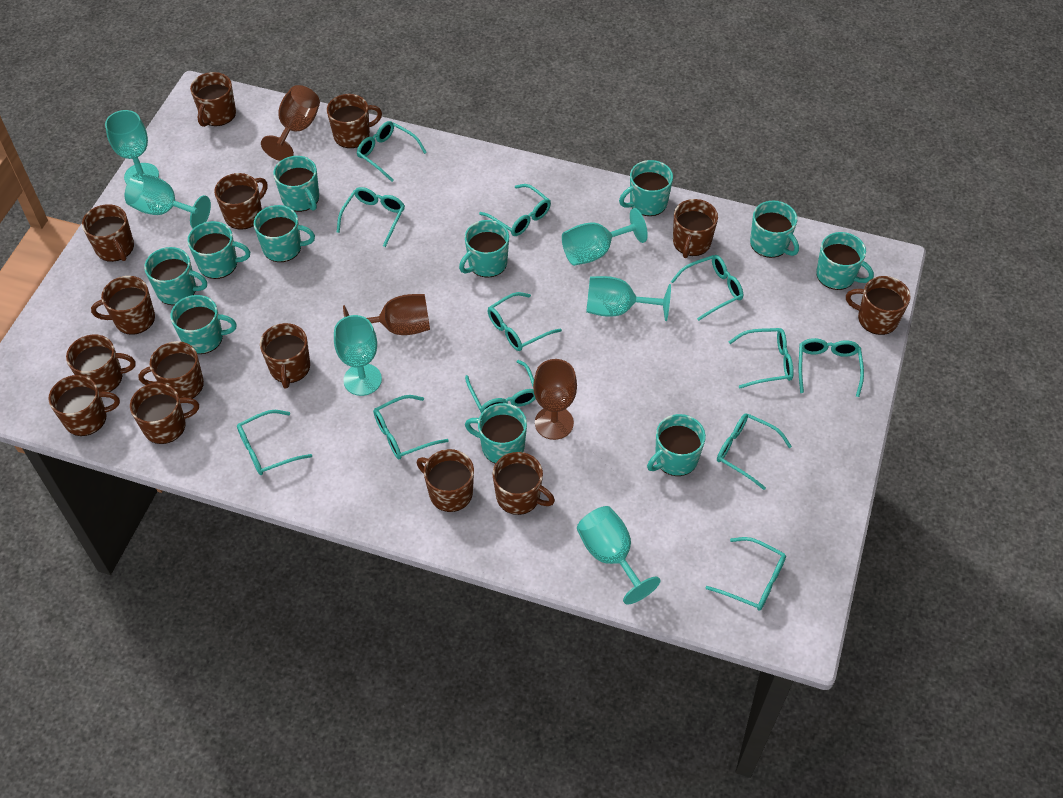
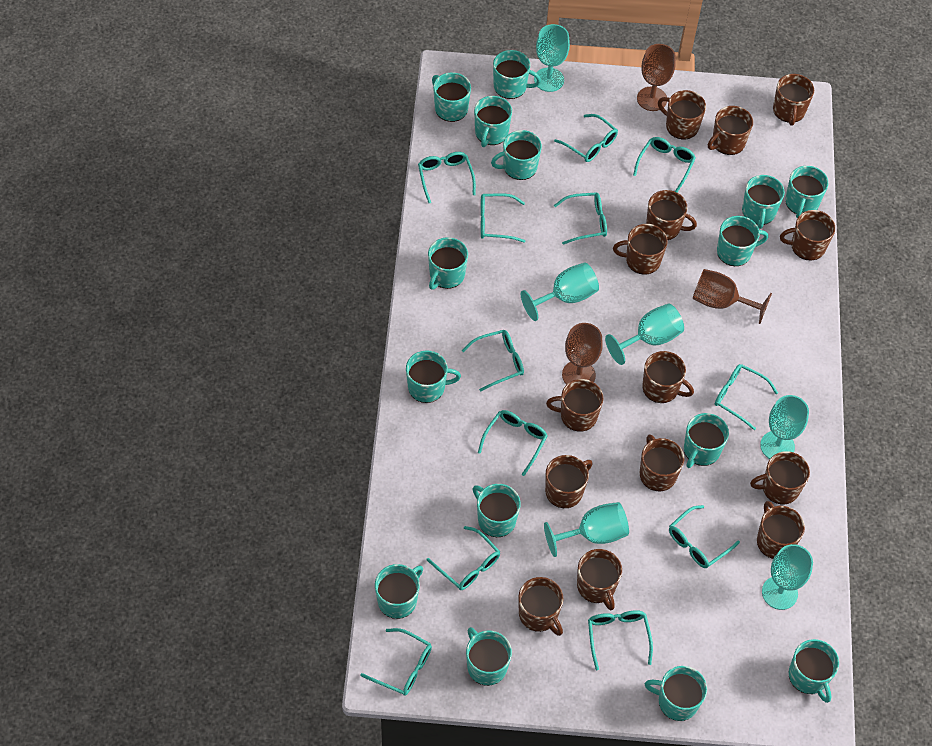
turquoise mug: 11 -> 15

